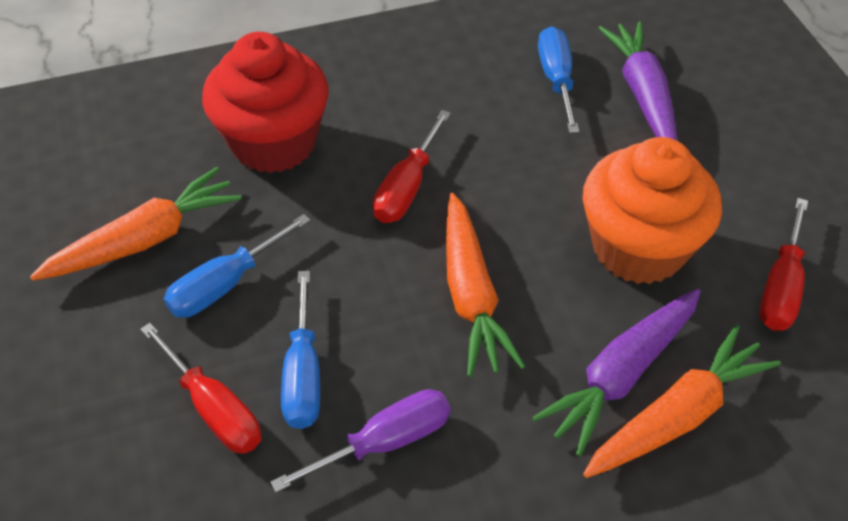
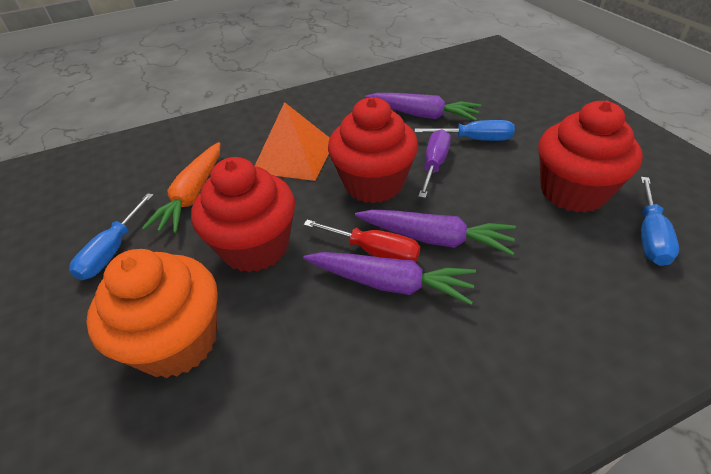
orange carrot: 3 -> 1
orange pyramid: 0 -> 1
purple carrot: 2 -> 3
red cupcake: 1 -> 3
red screwdriver: 3 -> 1

